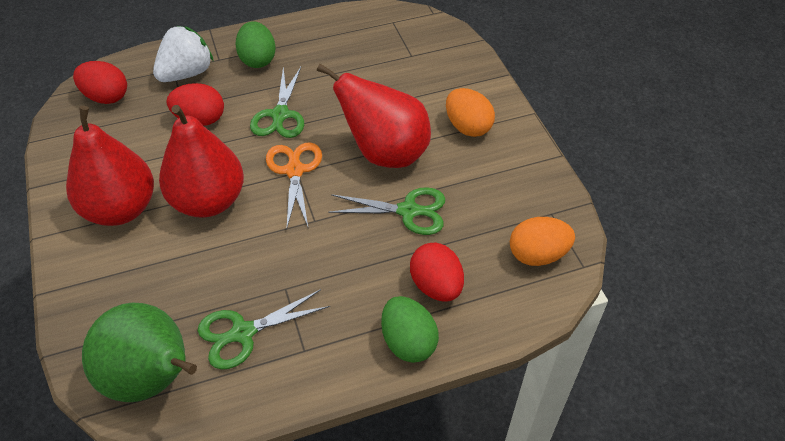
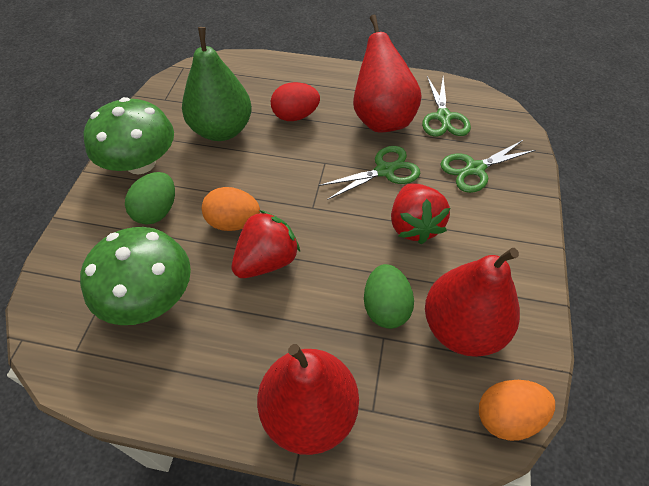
green mushroom: 0 -> 2
orange scissors: 1 -> 0
red egg: 3 -> 1
red strawberry: 0 -> 2
white strawberry: 1 -> 0

